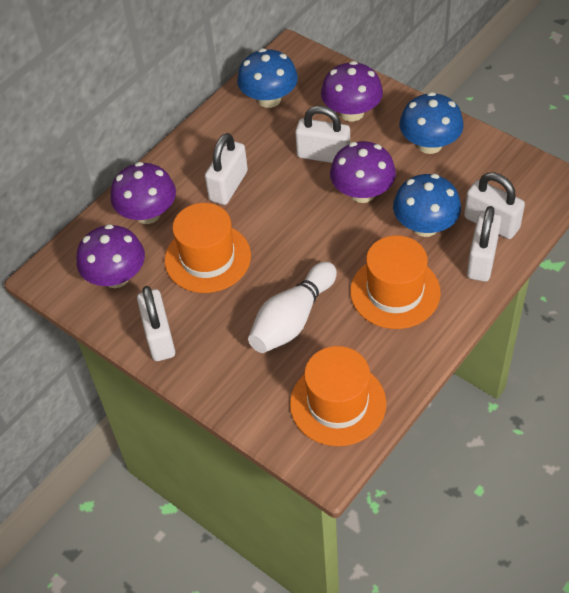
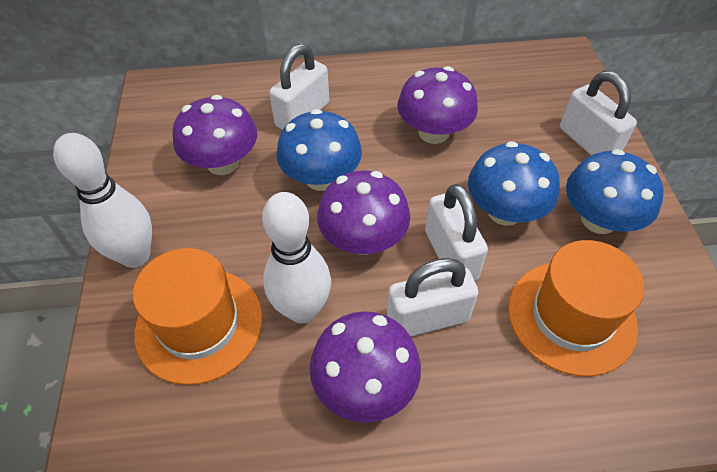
orange hat: 3 -> 2
white bowling pin: 1 -> 2
white padlock: 5 -> 4

